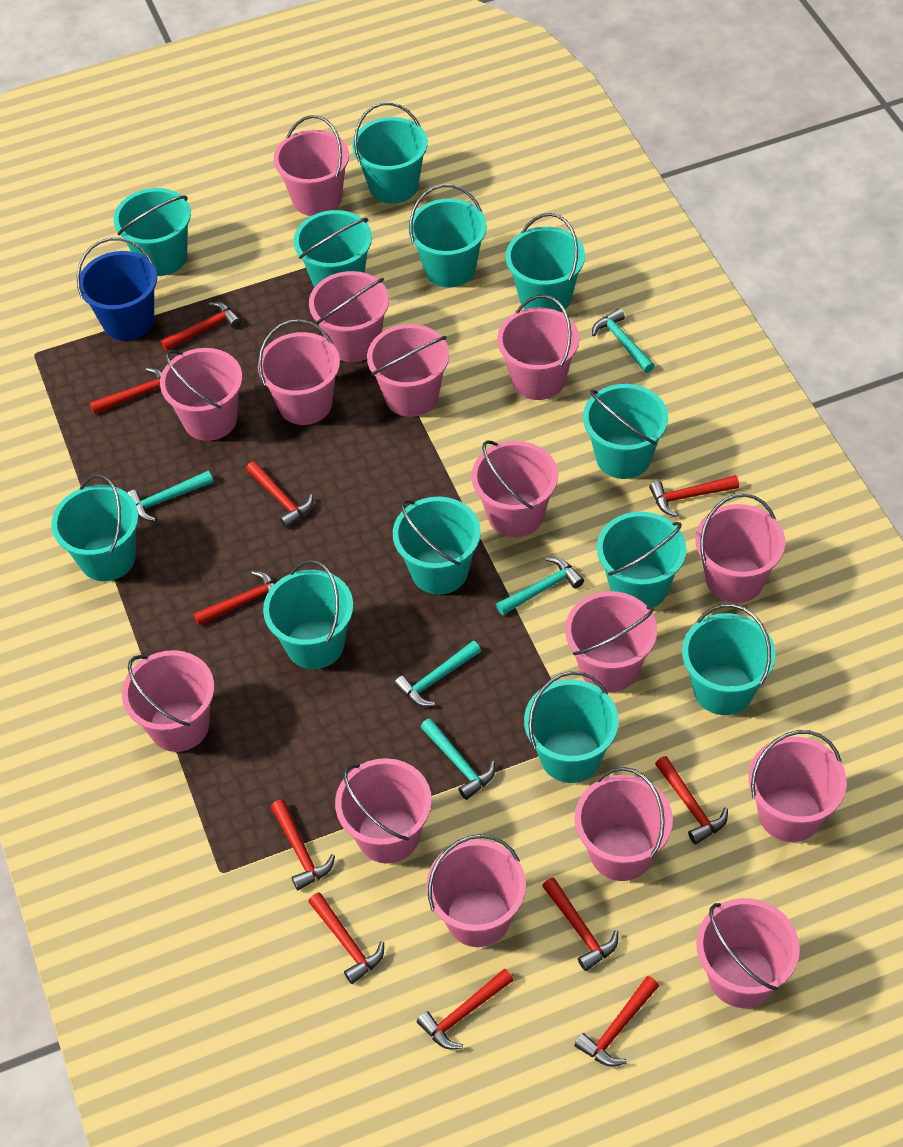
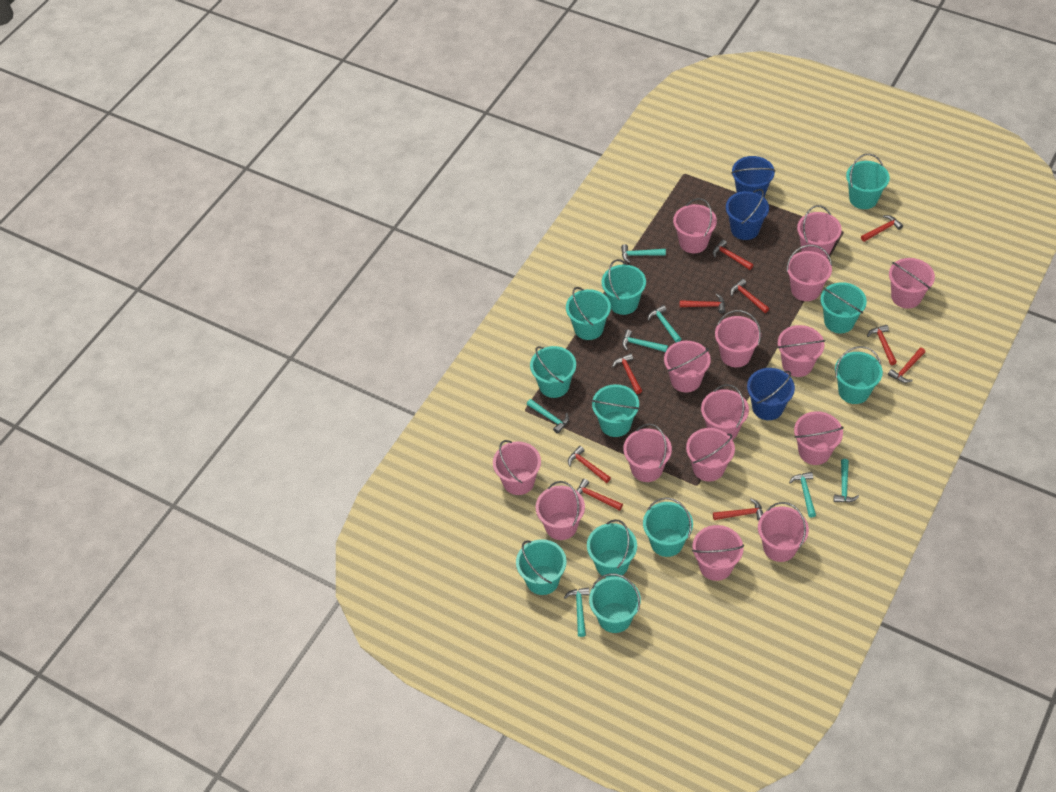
blue bucket: 1 -> 3
red hammer: 11 -> 10
turquoise bucket: 12 -> 11
turquoise hammer: 5 -> 7

